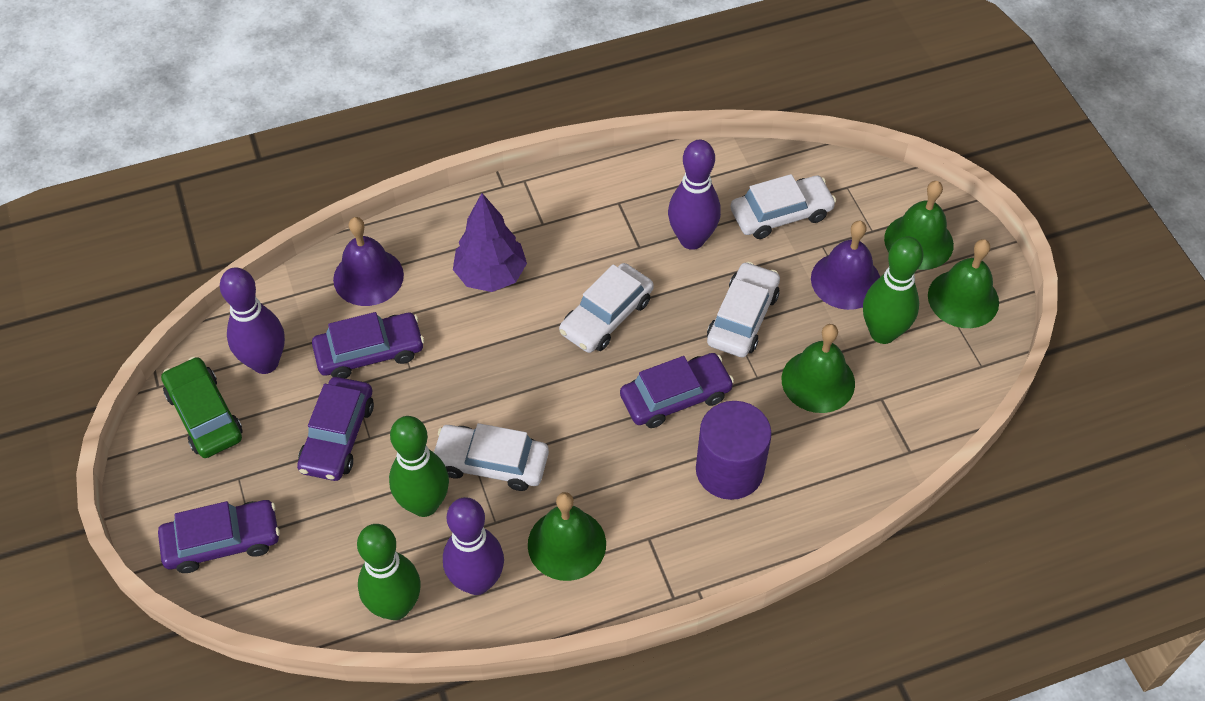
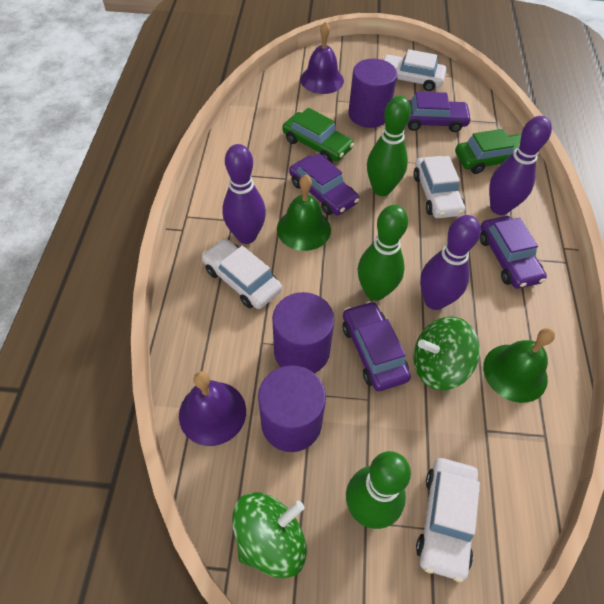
green bell: 4 -> 2
green car: 1 -> 2
green spinning top: 0 -> 2
purple cylinder: 1 -> 3
purple tree: 1 -> 0

